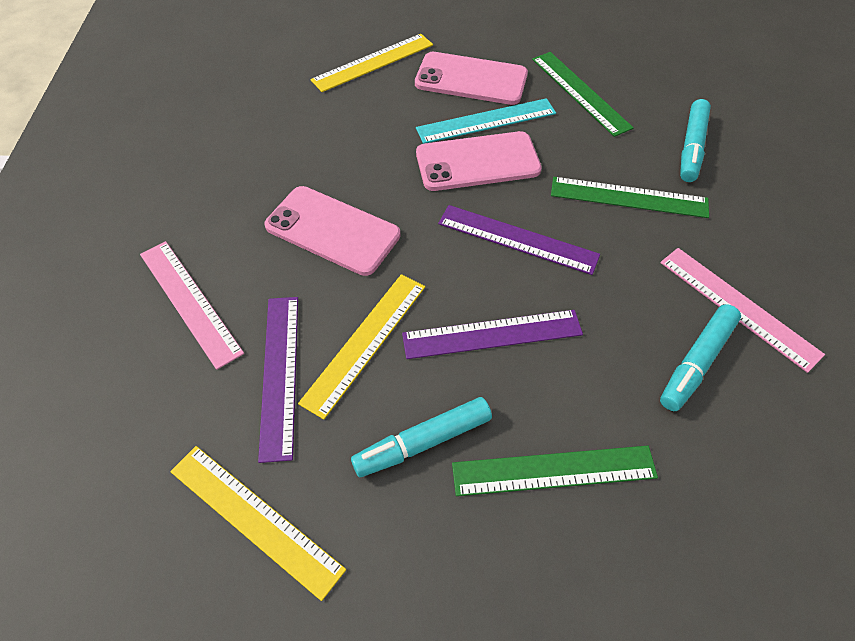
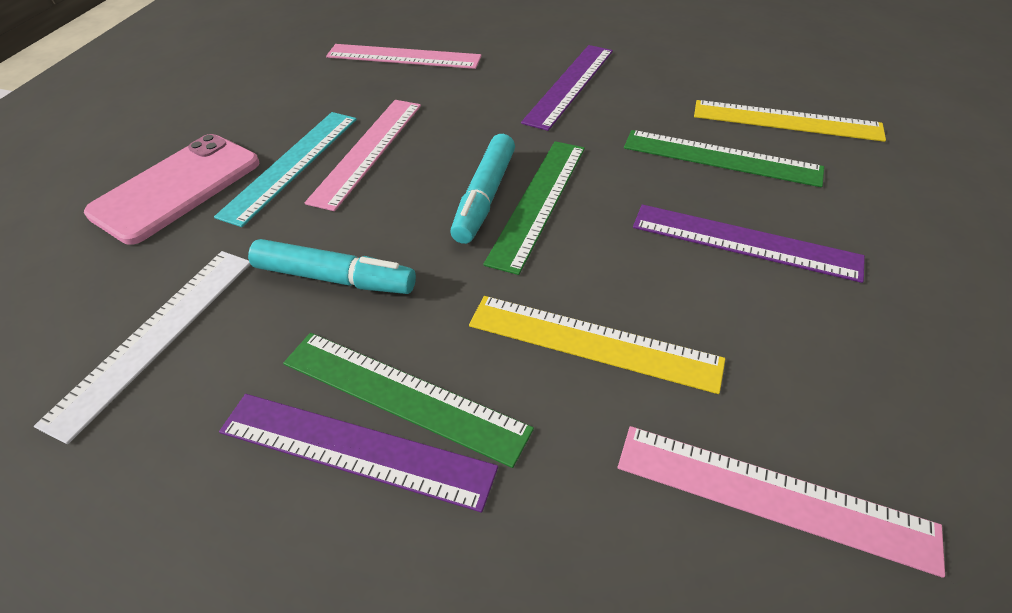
pink phone: 3 -> 1
pink ruler: 2 -> 3
turquoise marker: 3 -> 2
white ruler: 0 -> 1
yellow ruler: 3 -> 2

